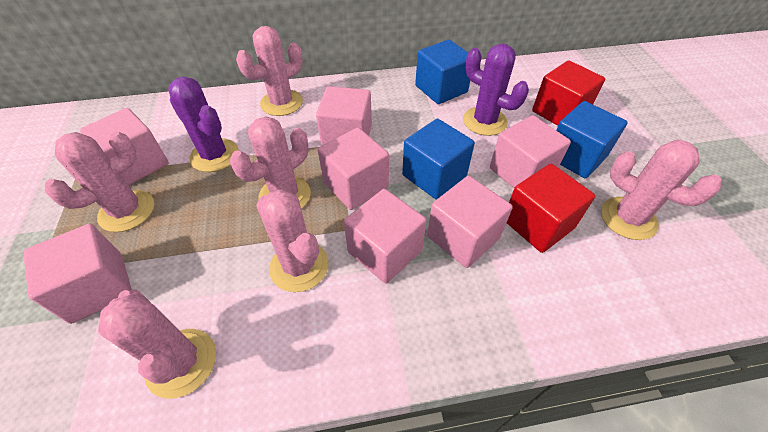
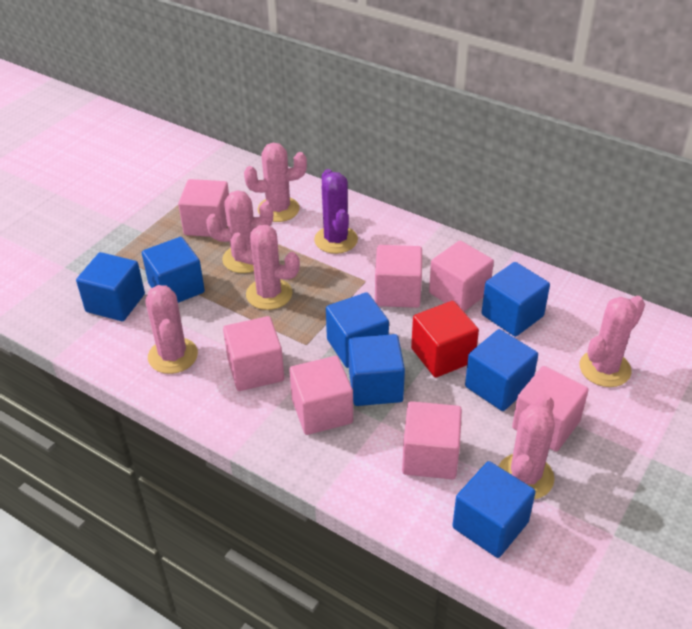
blue cube: 3 -> 7
purple cactus: 2 -> 1
red cube: 2 -> 1

